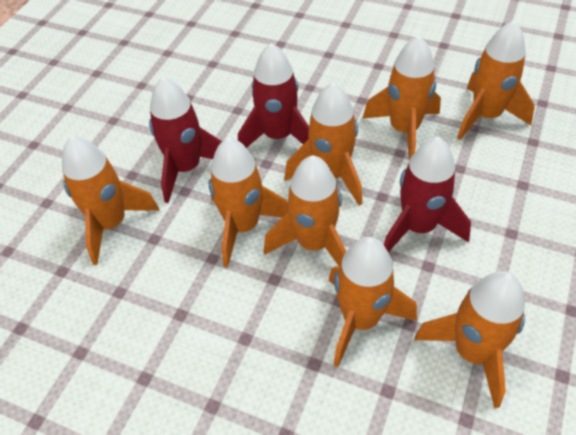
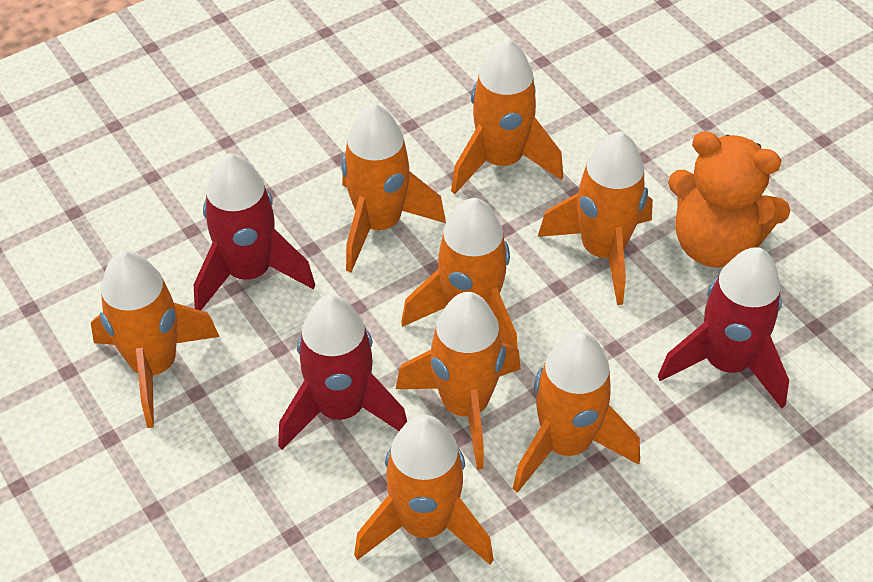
orange teddy bear: 0 -> 1

